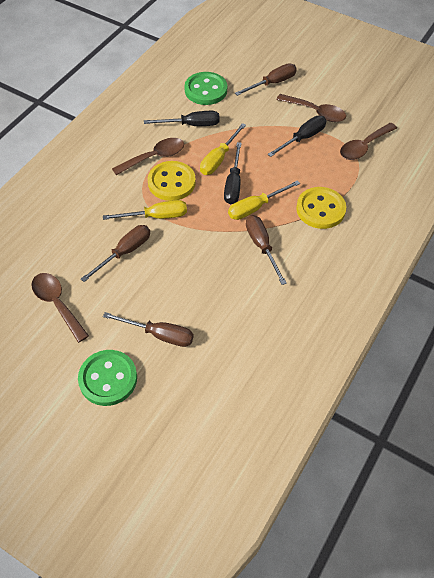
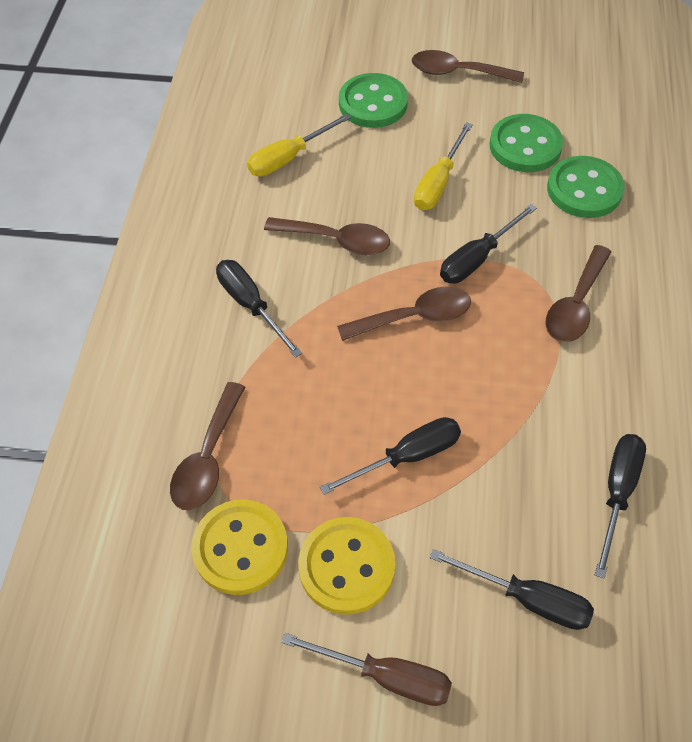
black screwdriver: 3 -> 5
brown screwdriver: 4 -> 1
brown spoon: 4 -> 5
green button: 2 -> 3
yellow screwdriver: 3 -> 2

